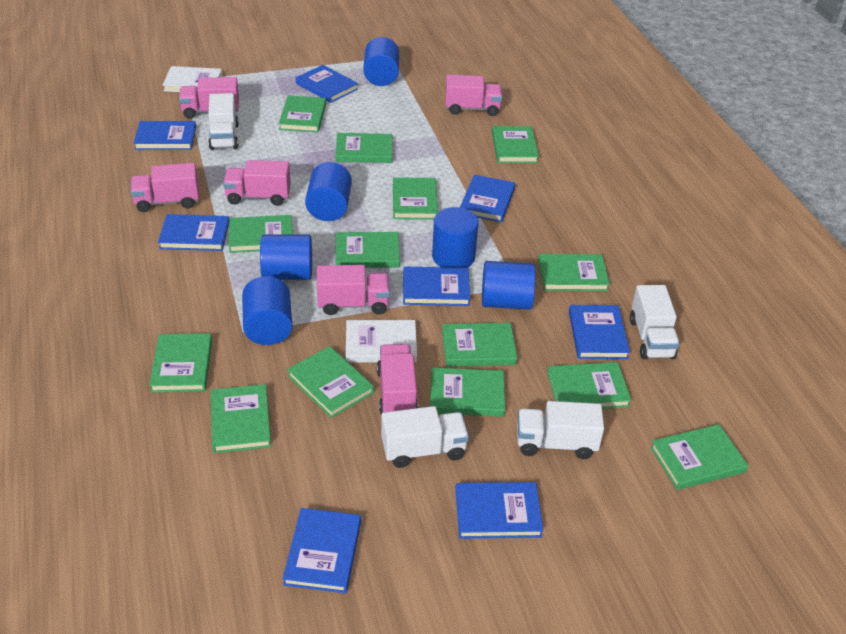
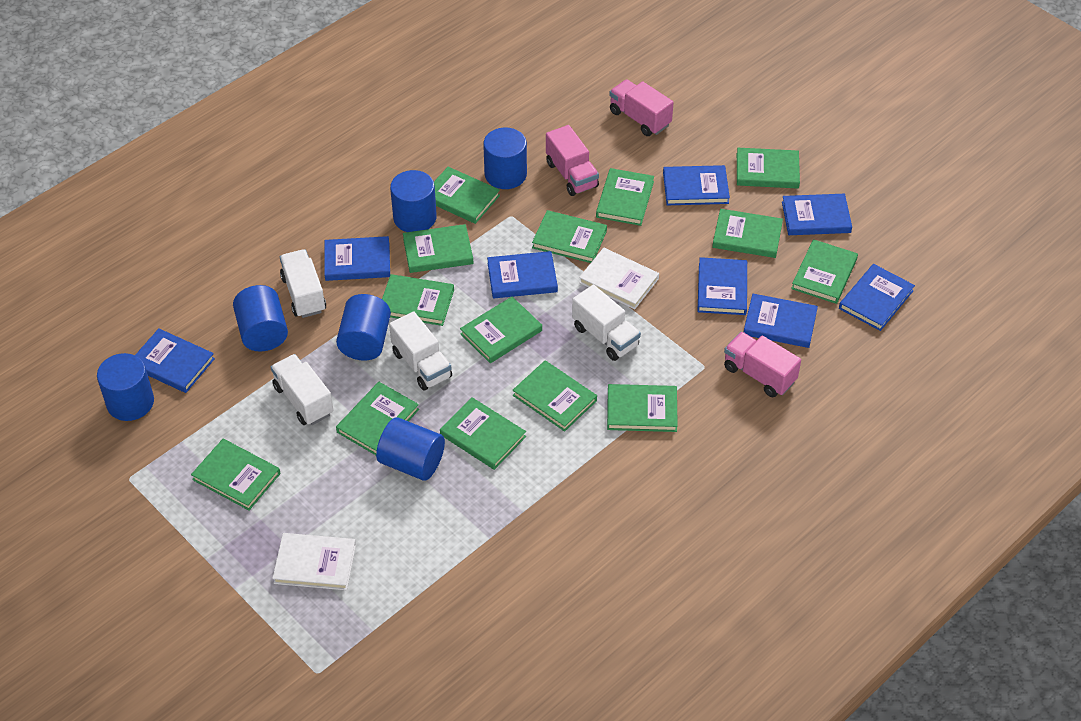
pink truck: 6 -> 3

